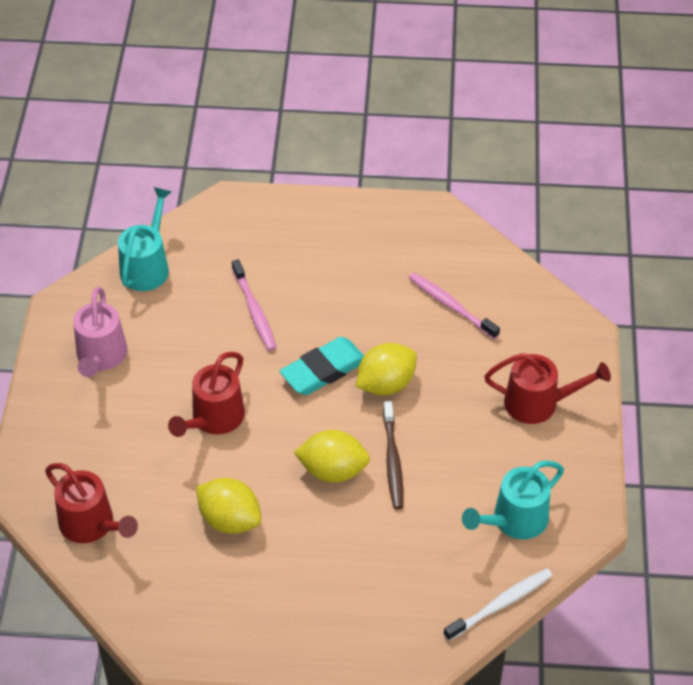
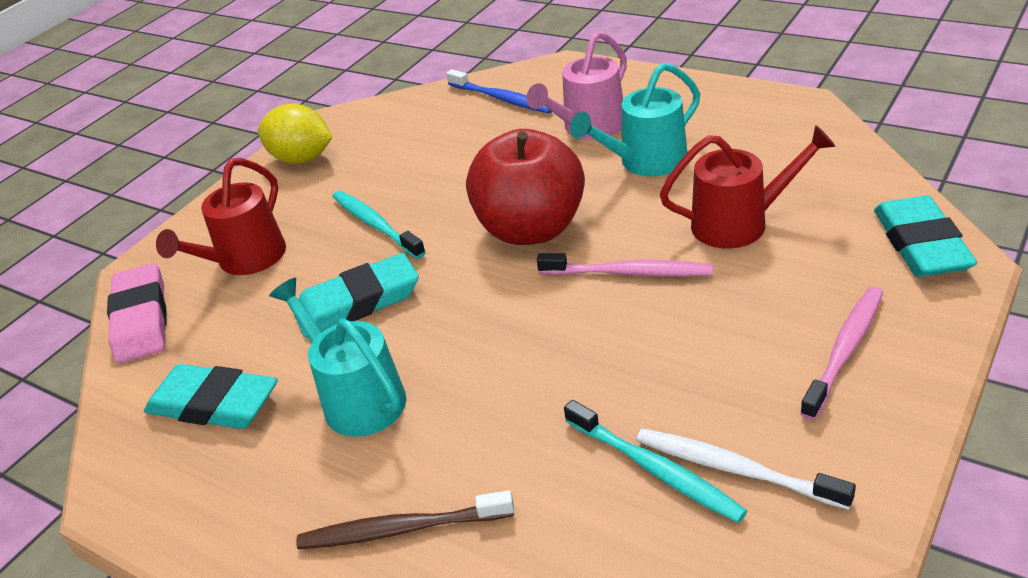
blue toothbrush: 0 -> 1
pink eraser: 0 -> 1
red apple: 0 -> 1
red watering can: 3 -> 2
turquoise eraser: 1 -> 3
turquoise toothbrush: 0 -> 2
yellow lemon: 3 -> 1

